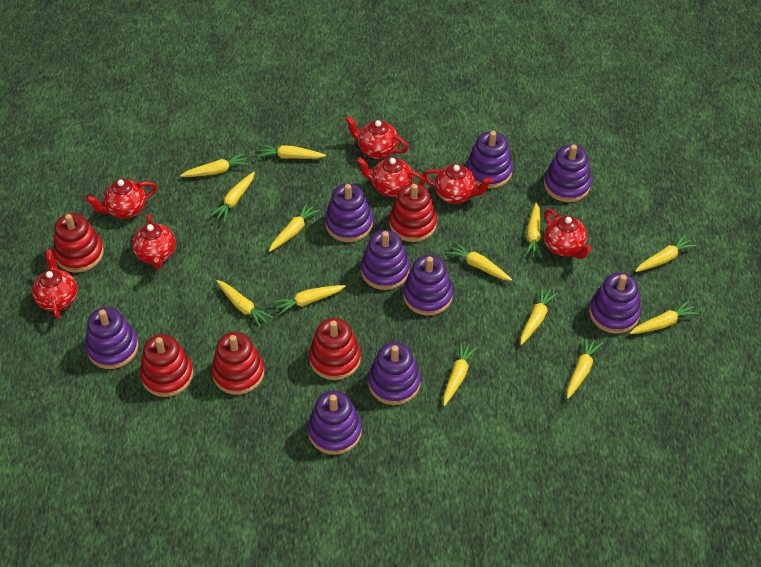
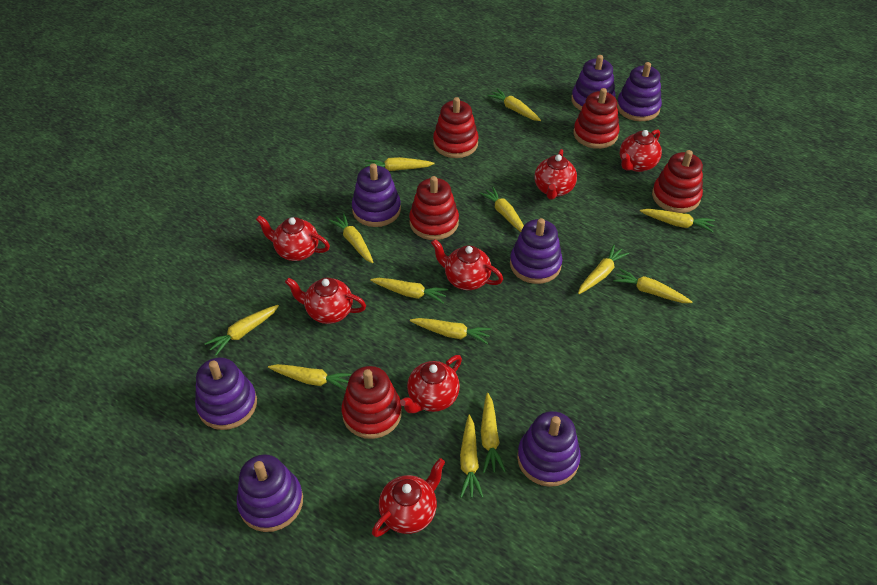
purple stacking toy: 9 -> 7

